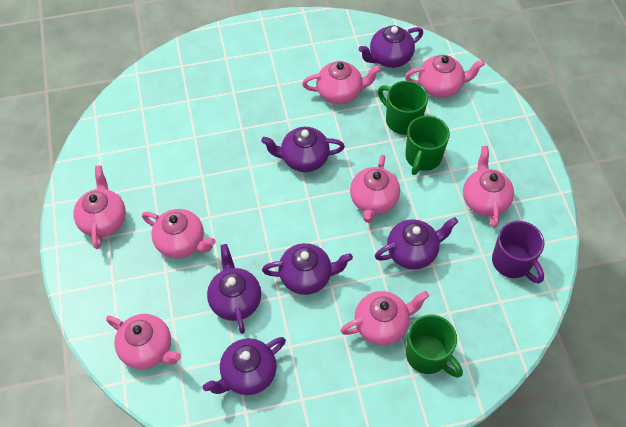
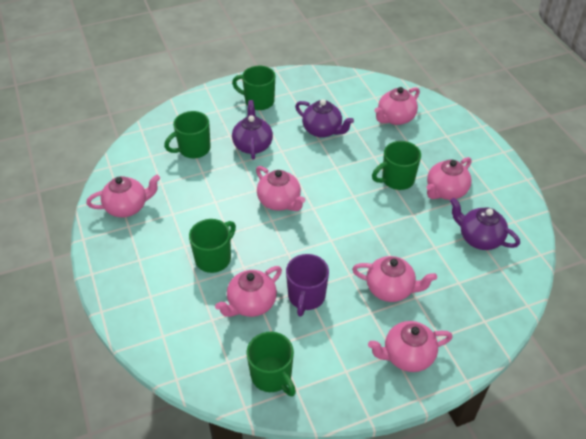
green mug: 3 -> 5
pink teapot: 8 -> 7
purple teapot: 6 -> 3

